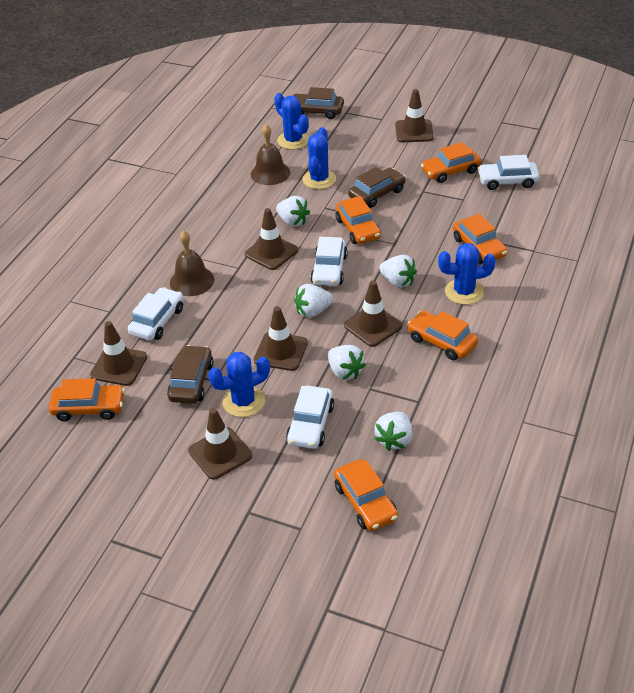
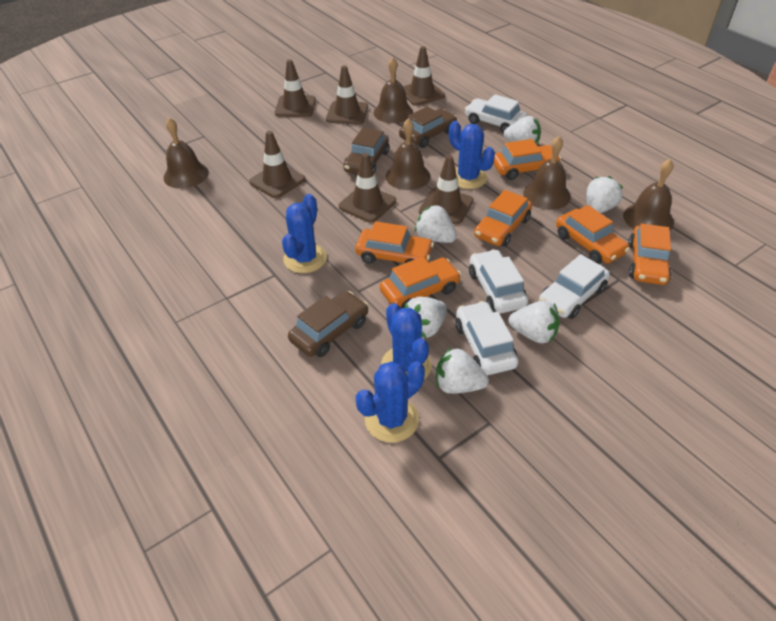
brown bell: 2 -> 5
white strawberry: 5 -> 6

